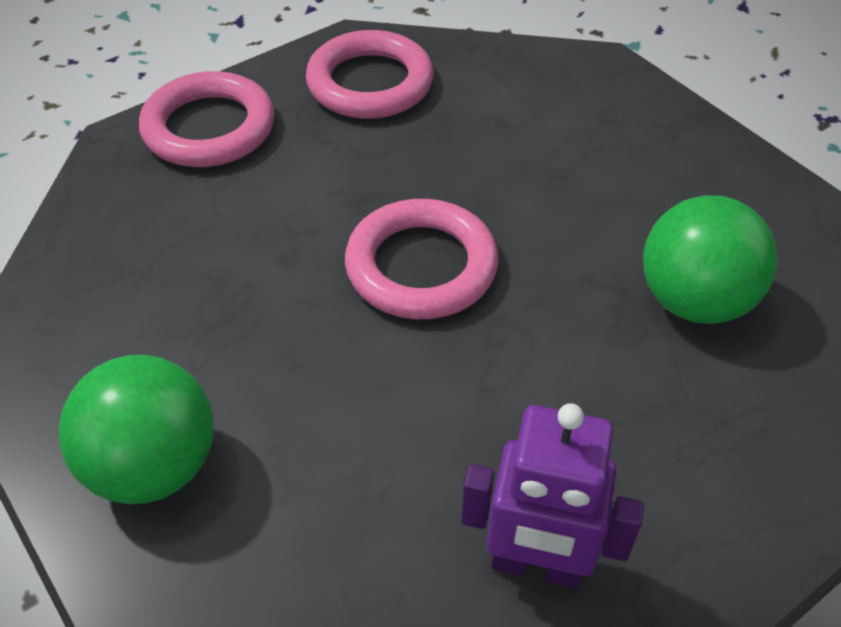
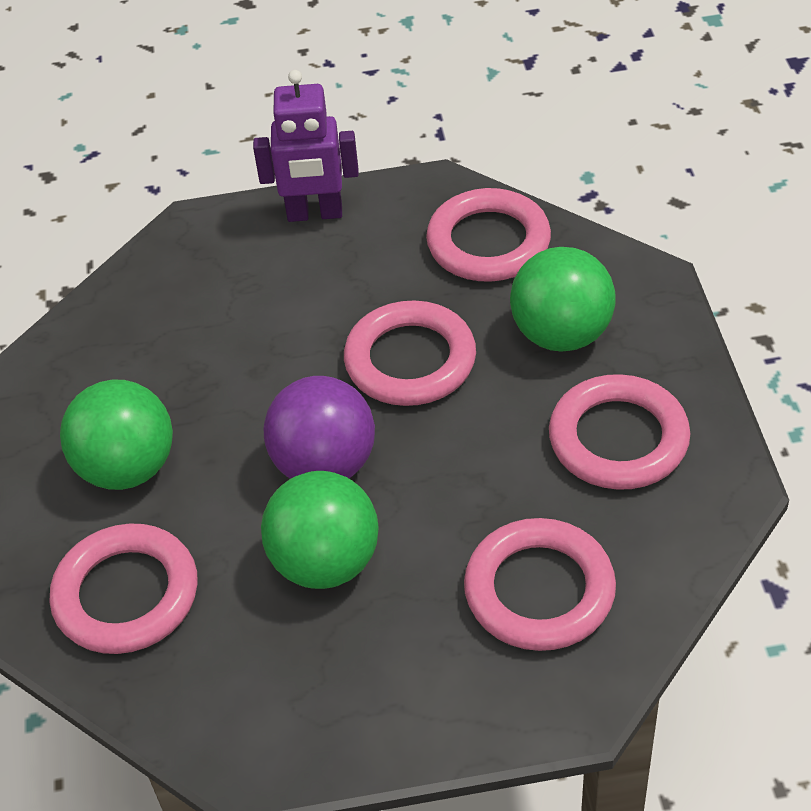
green ball: 2 -> 3
pink ring: 3 -> 5
purple ball: 0 -> 1

